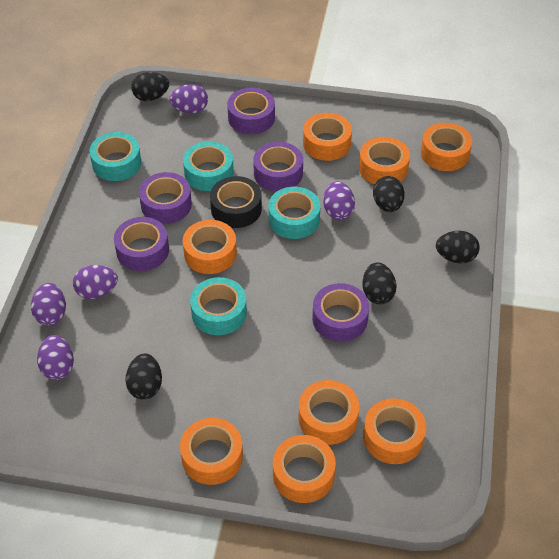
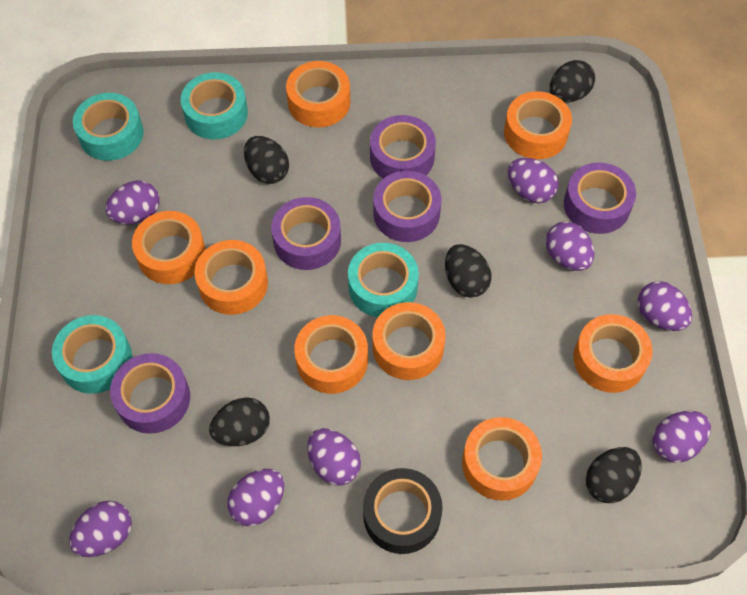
purple egg: 5 -> 8

